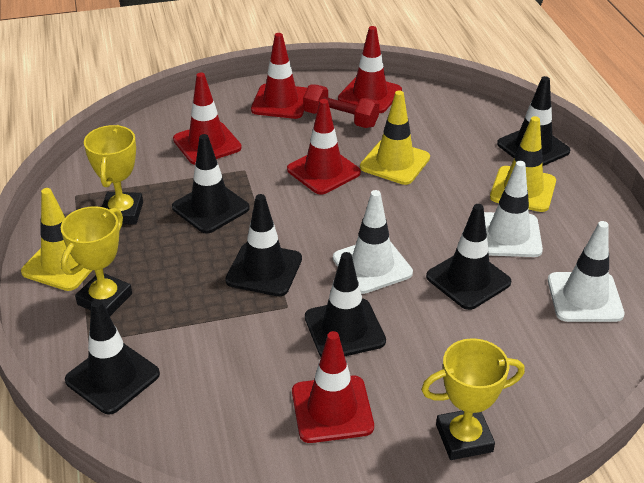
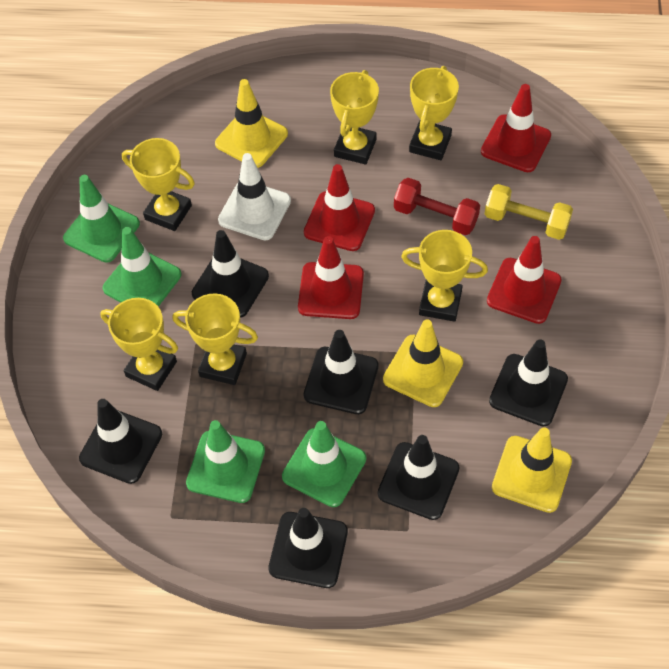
green traffic cone: 0 -> 4
red traffic cone: 5 -> 4
white traffic cone: 3 -> 1
yellow dumbbell: 0 -> 1
yellow trophy: 3 -> 6

